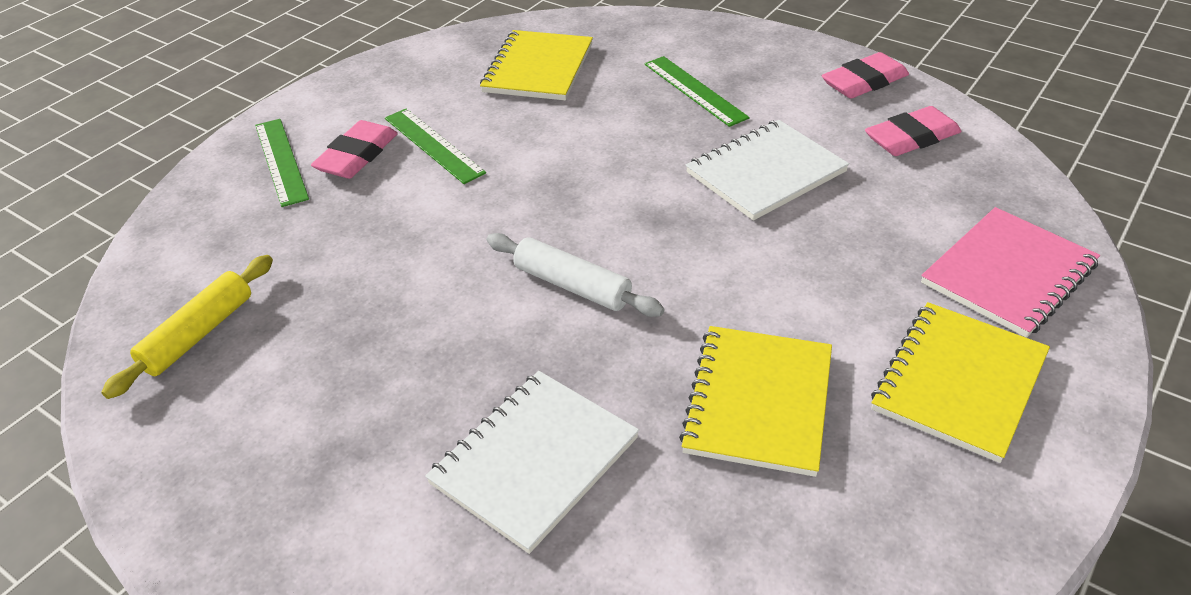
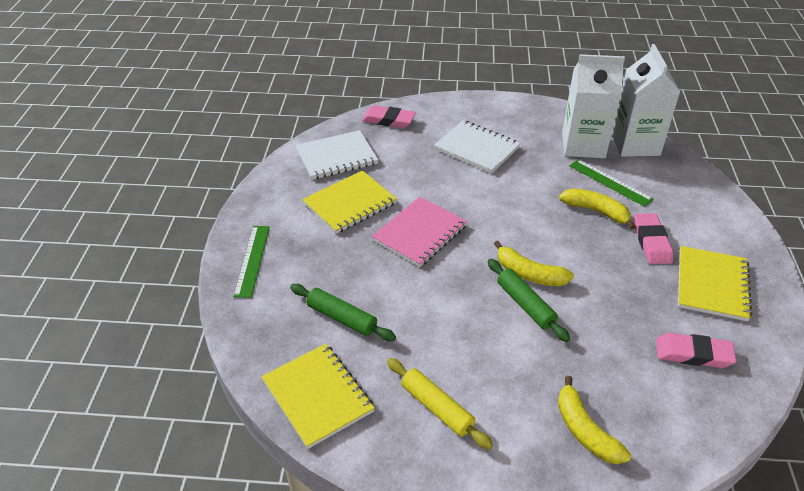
green rolling pin: 0 -> 2
green ruler: 3 -> 2
white carton: 0 -> 2
white rolling pin: 1 -> 0
yellow banana: 0 -> 3

